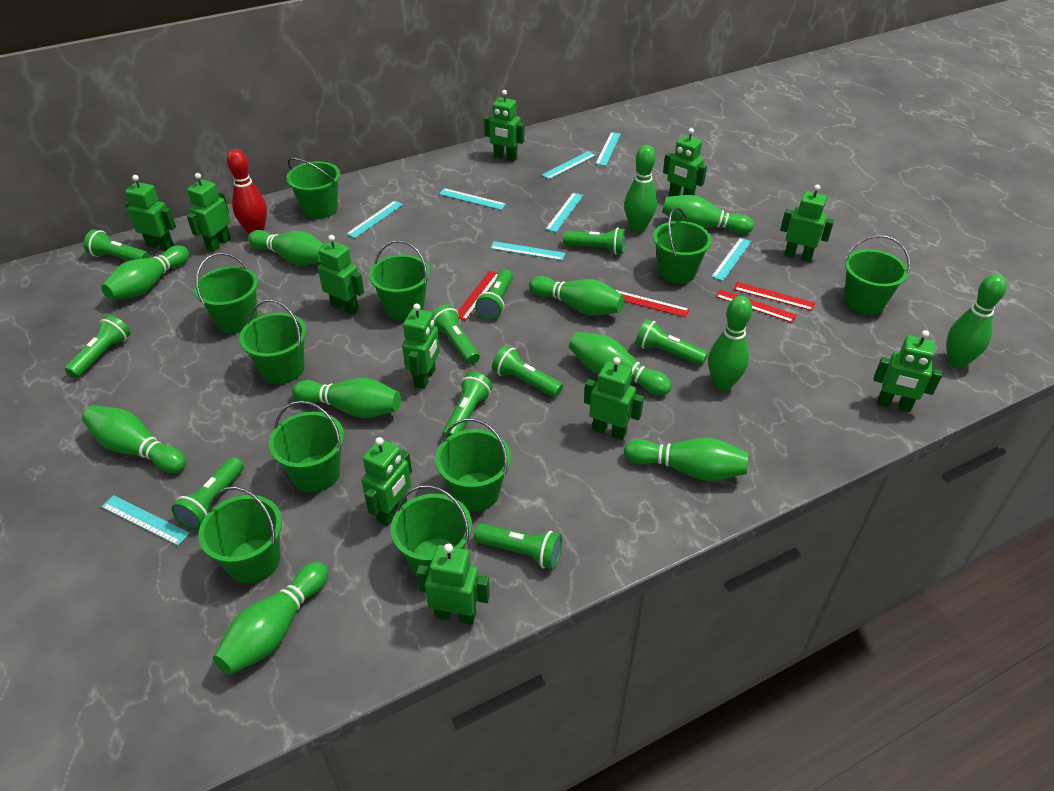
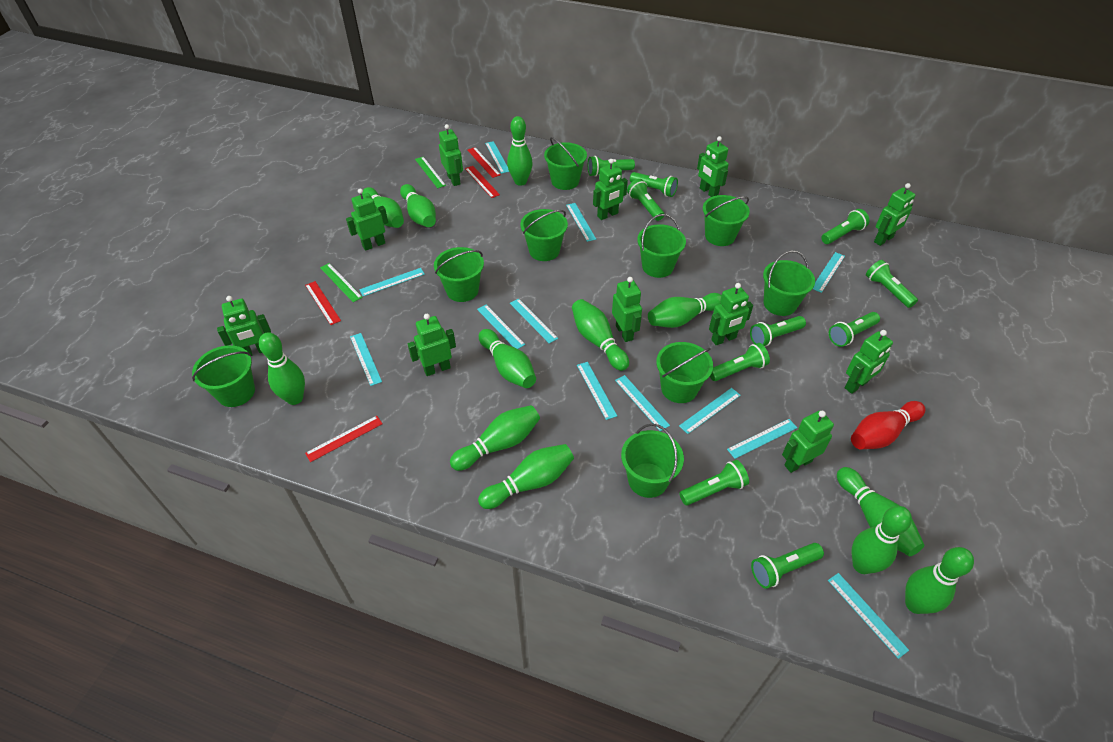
green bucket: 10 -> 9
green ruler: 0 -> 2
turquoise ruler: 8 -> 12

